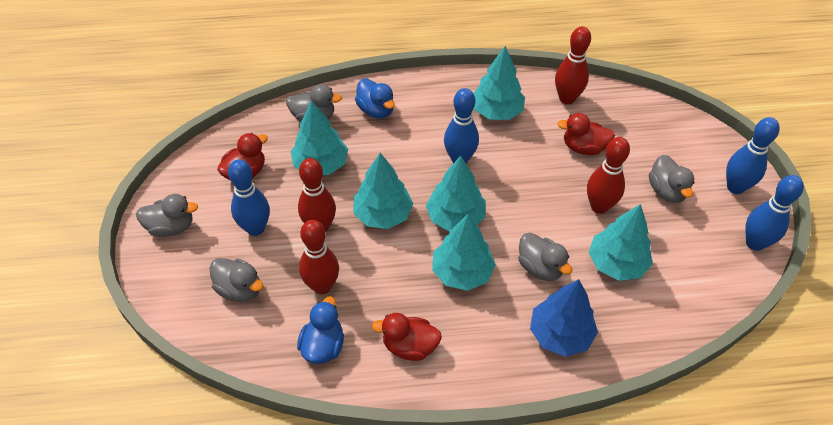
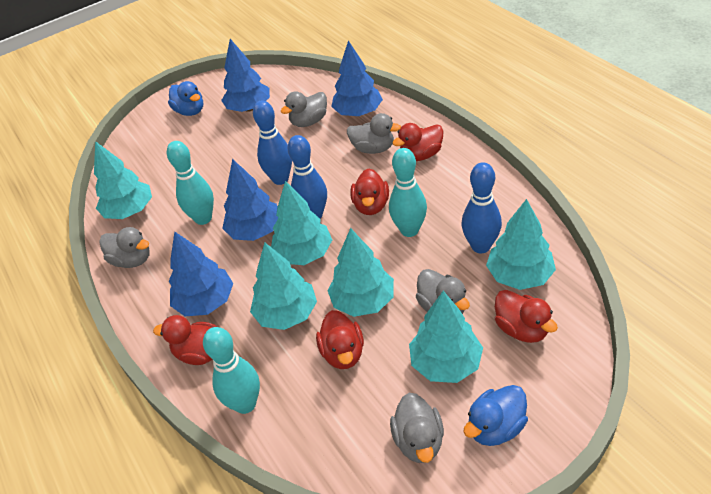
blue bowling pin: 4 -> 3
blue tree: 1 -> 4
red bowling pin: 4 -> 0
red duck: 3 -> 5
turquoise bowling pin: 0 -> 3

